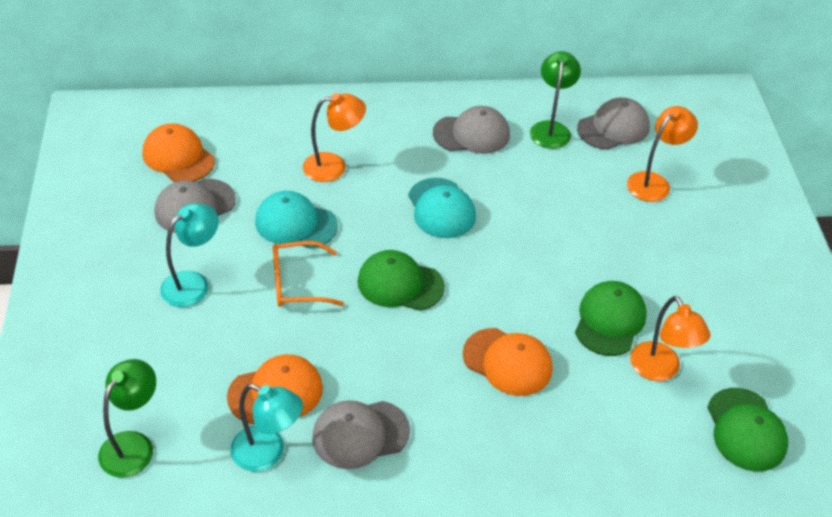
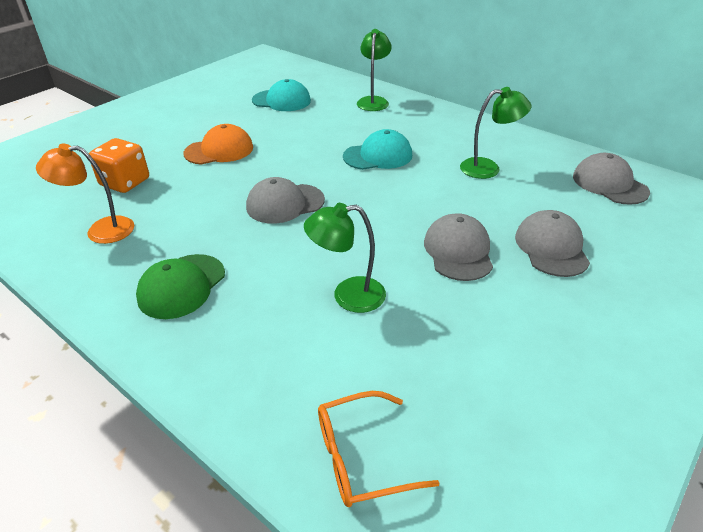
green cap: 3 -> 1
green lamp: 2 -> 3
orange cap: 3 -> 1
orange dice: 0 -> 1
orange lamp: 3 -> 1
turquoise lamp: 2 -> 0

